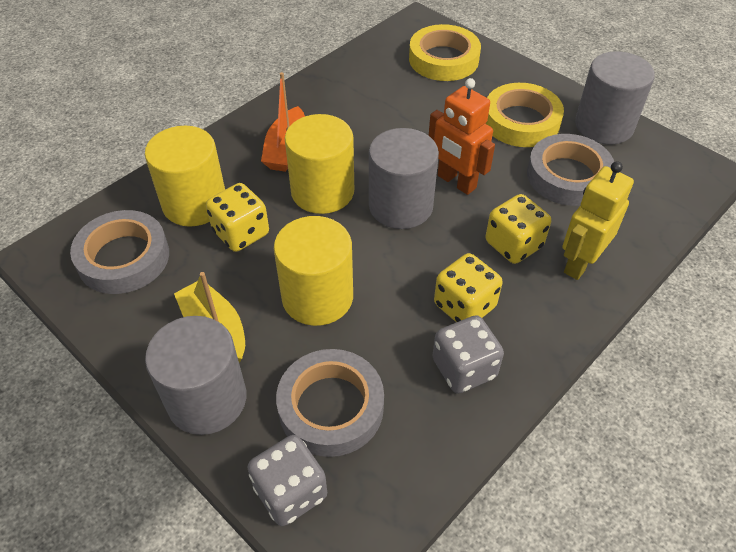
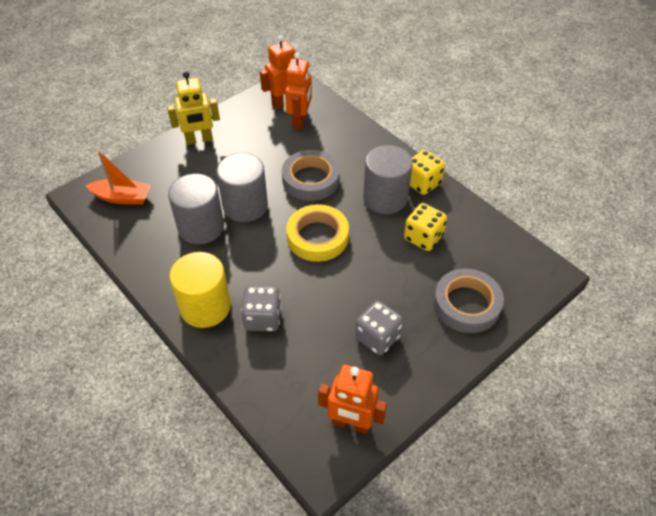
grey tape: 3 -> 2
orange robot: 1 -> 3
yellow boat: 1 -> 0
yellow cylinder: 3 -> 1
yellow dice: 3 -> 2
yellow tape: 2 -> 1

